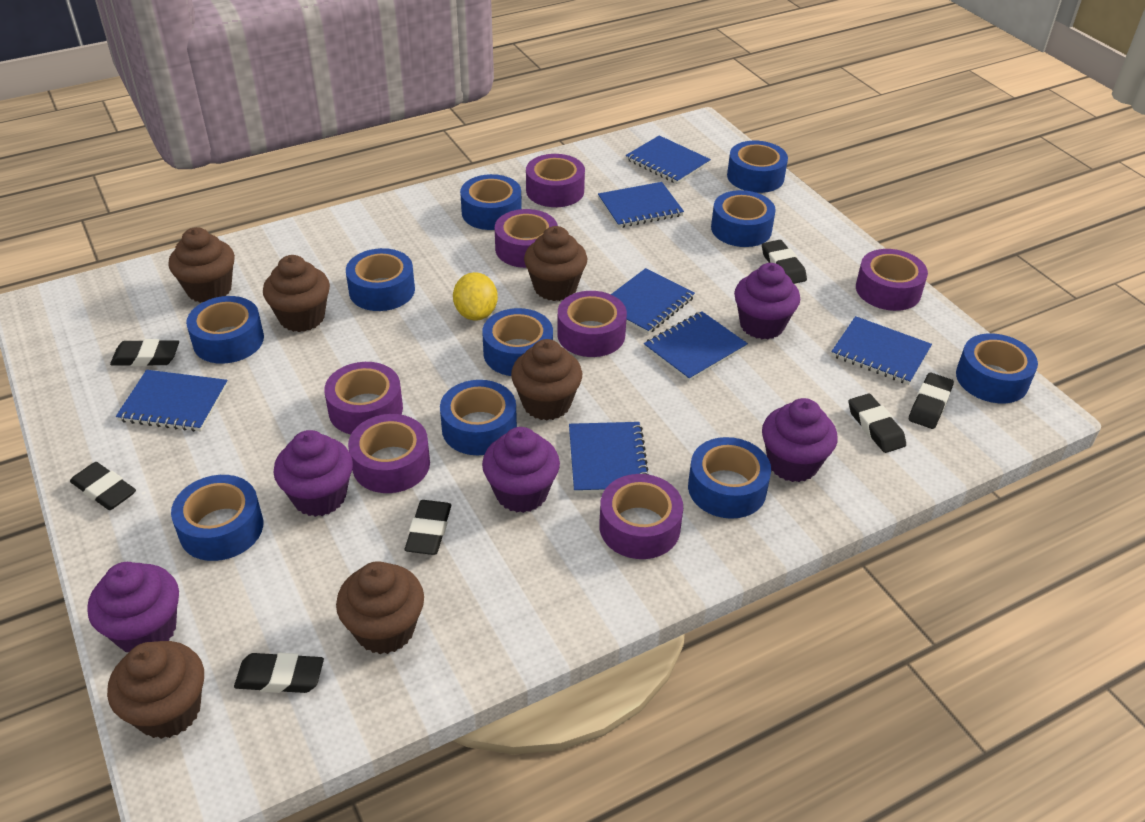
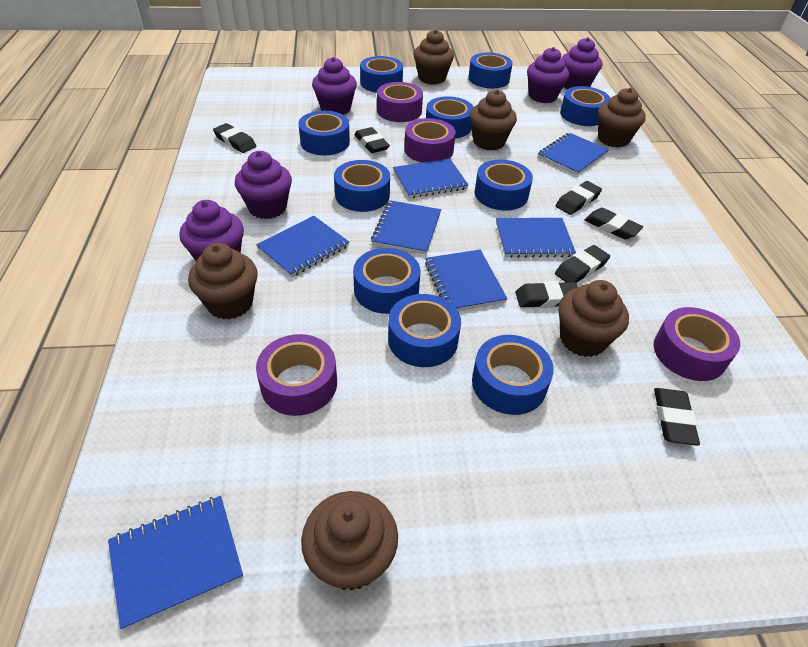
purple tape: 7 -> 4
yellow lemon: 1 -> 0

